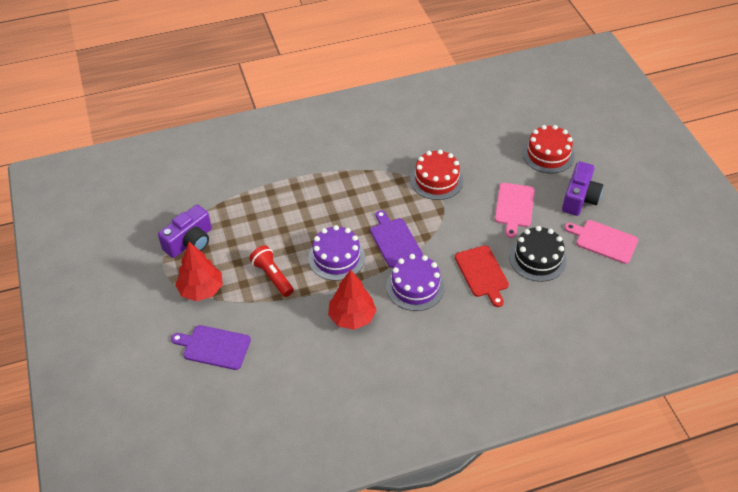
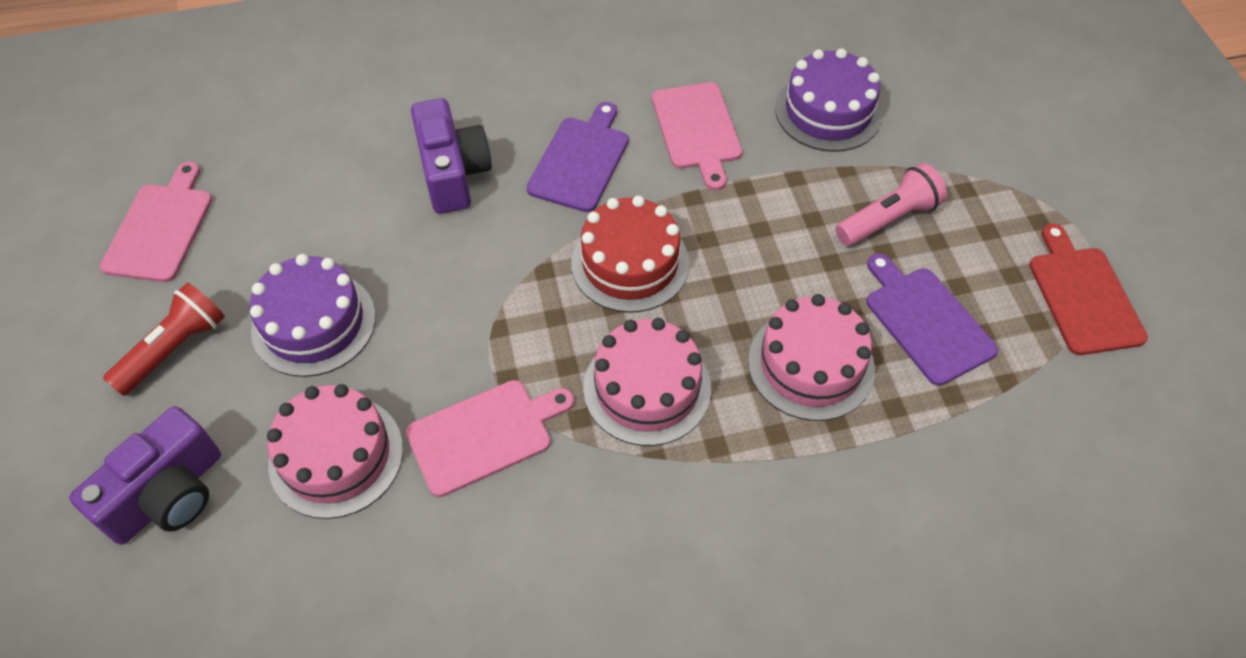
black cake: 1 -> 0
pink cake: 0 -> 3
pink cutting board: 2 -> 3
pink flashlight: 0 -> 1
red cake: 2 -> 1
red tree: 2 -> 0

